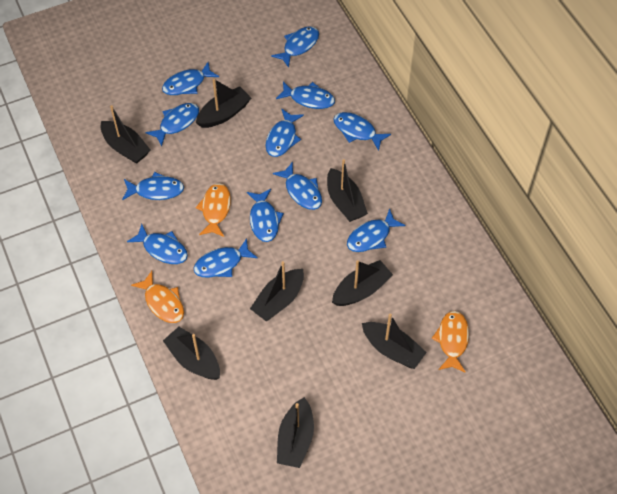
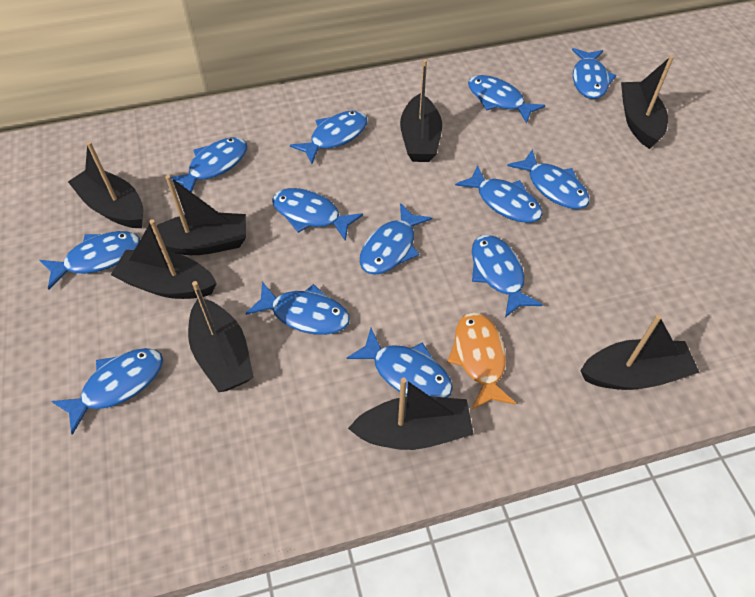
blue fish: 12 -> 13
orange fish: 3 -> 1

